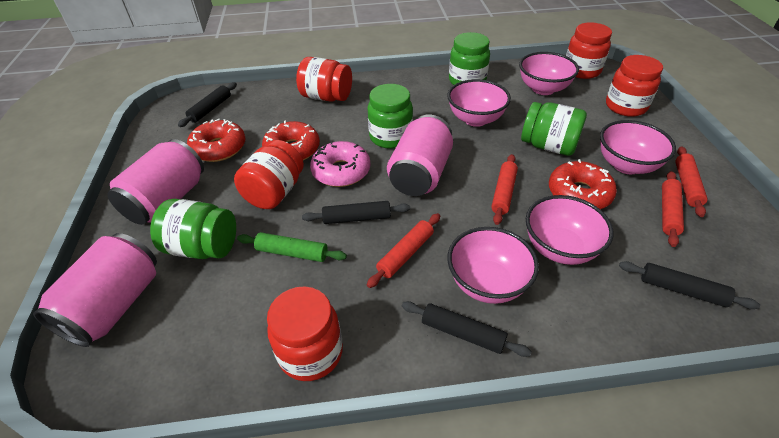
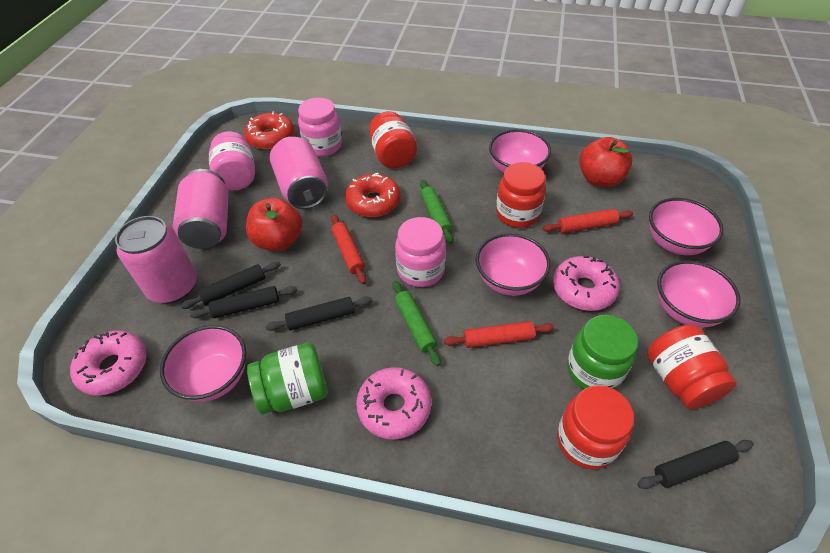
green jar: 4 -> 2
green rolling pin: 1 -> 2
pink donut: 1 -> 3
pink jar: 0 -> 3
red apple: 0 -> 2
red donut: 3 -> 2
red jar: 5 -> 4
red rolling pin: 4 -> 3

